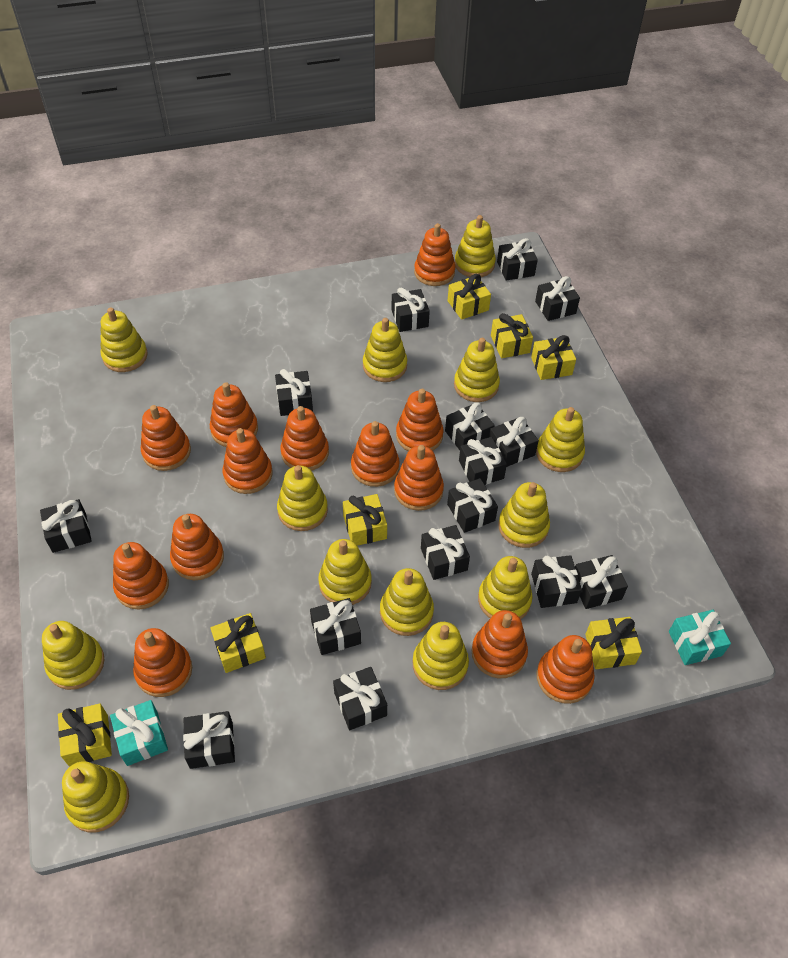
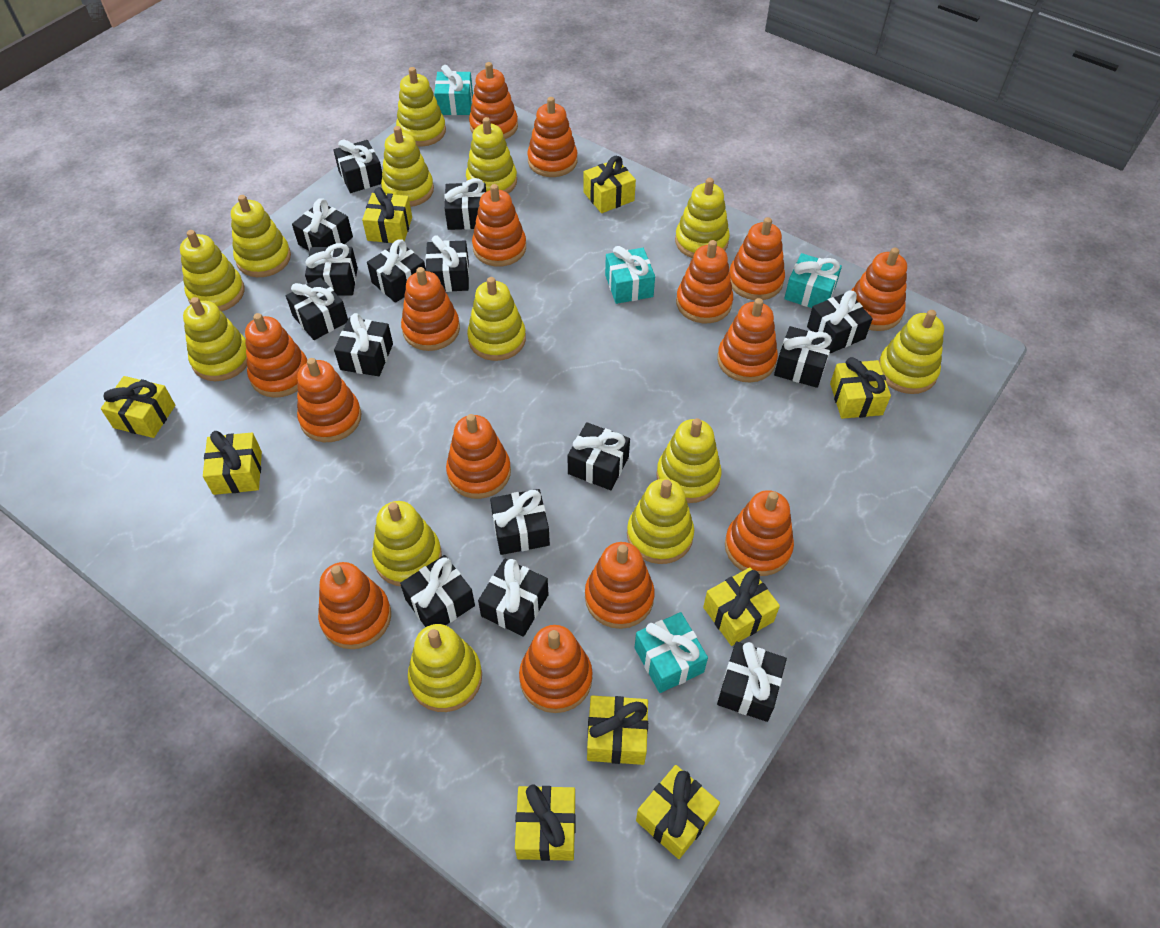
orange stacking toy: 13 -> 15
turquoise gift: 2 -> 4
yellow gift: 7 -> 9

